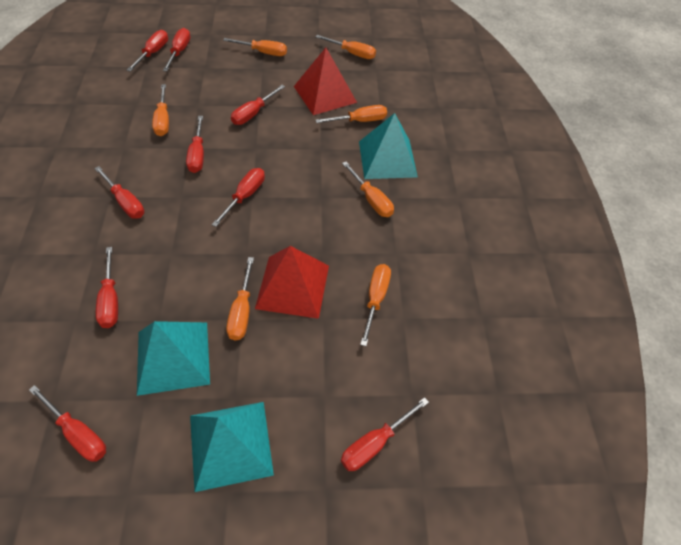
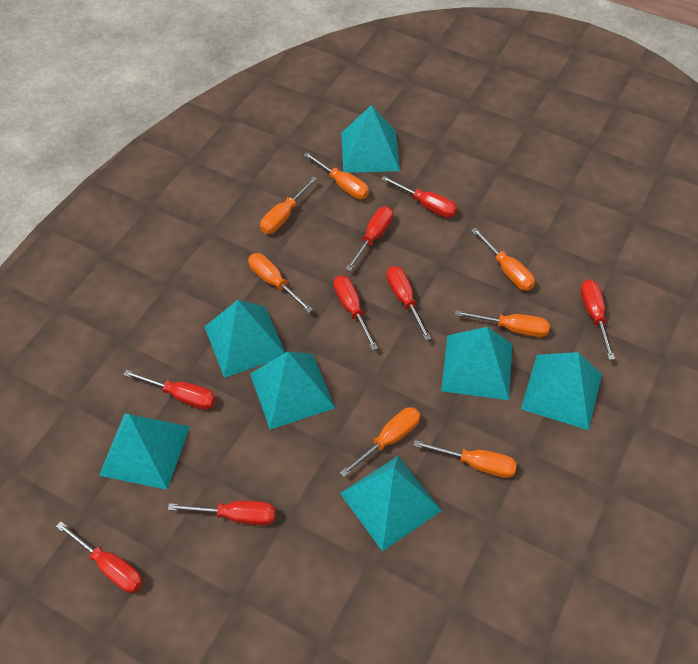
red pyramid: 2 -> 0
red screwdriver: 9 -> 8
turquoise pyramid: 3 -> 7

